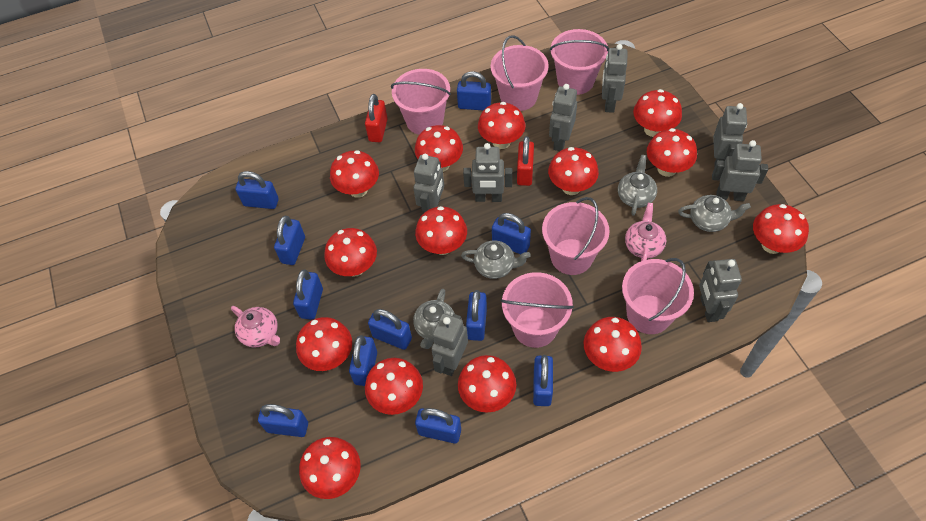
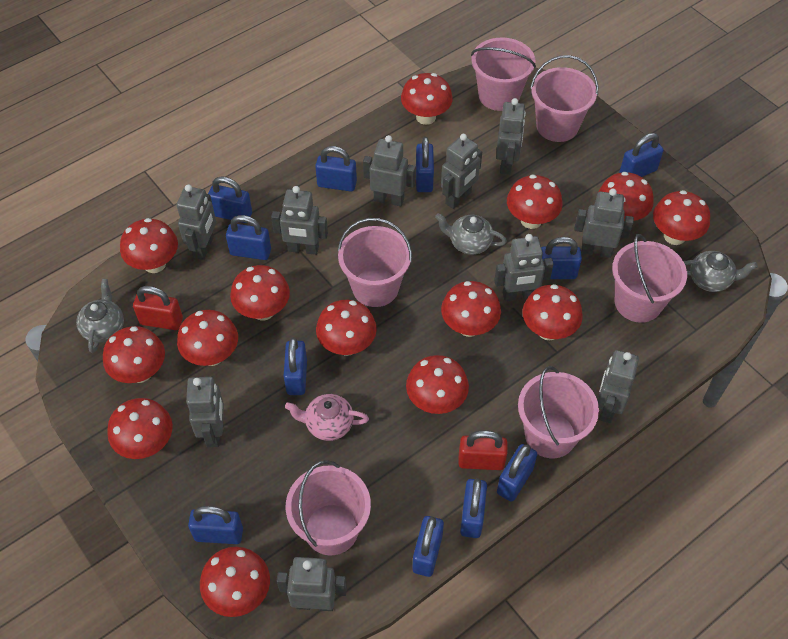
grey robot: 8 -> 10
grey teapot: 4 -> 3
pink teapot: 2 -> 1

